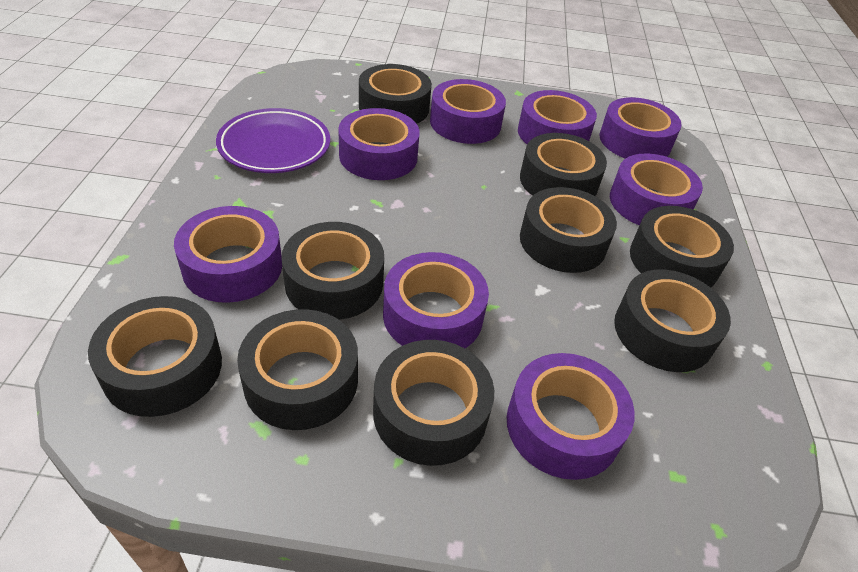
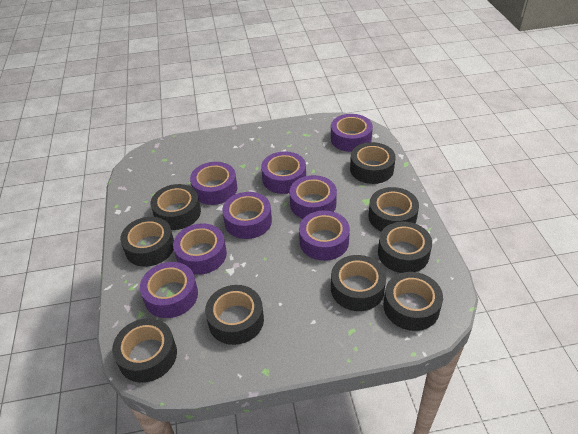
purple plate: 1 -> 0

